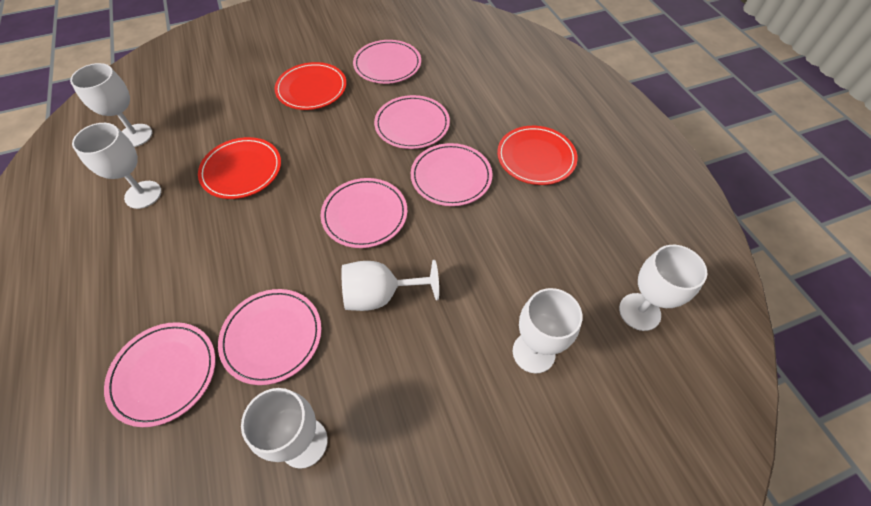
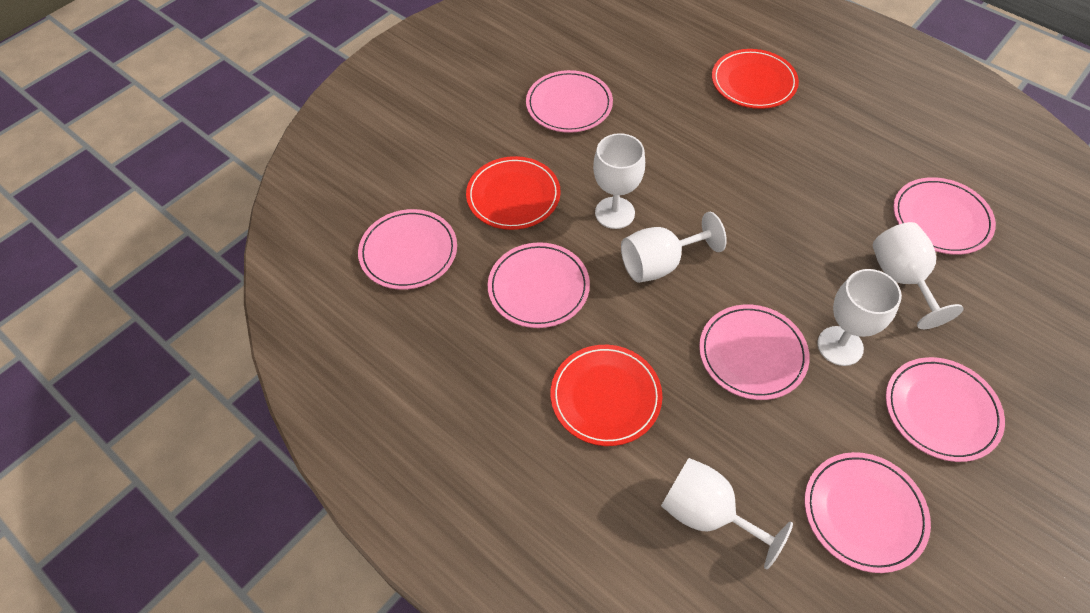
pink plate: 6 -> 7
white goblet: 6 -> 5

